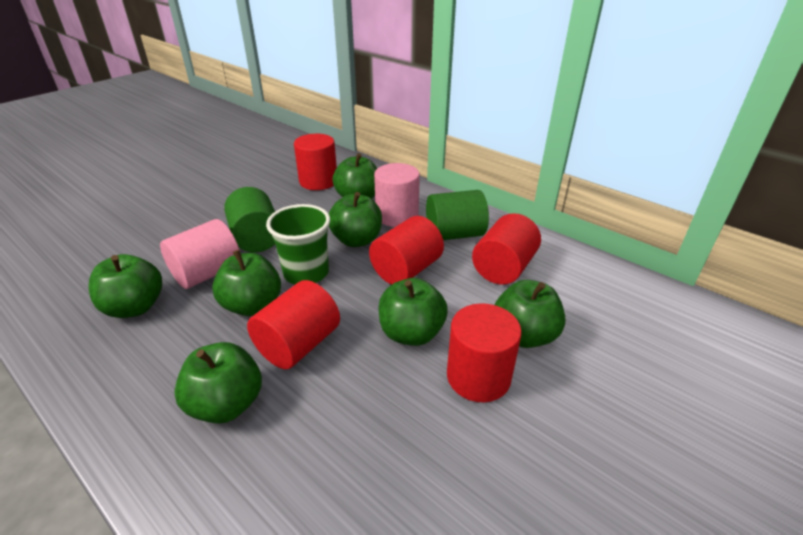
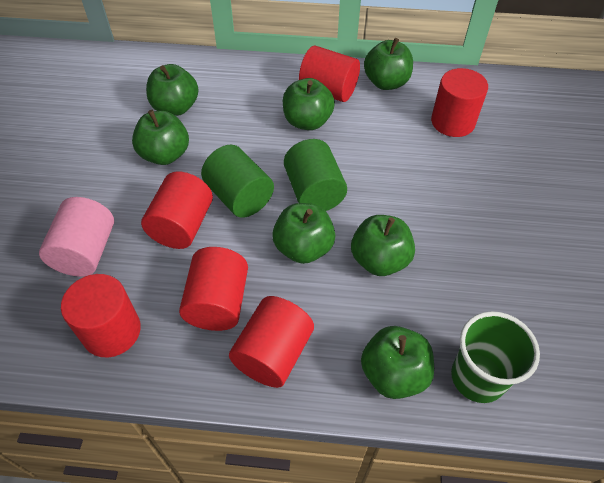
pink cylinder: 2 -> 1
red cylinder: 5 -> 6

